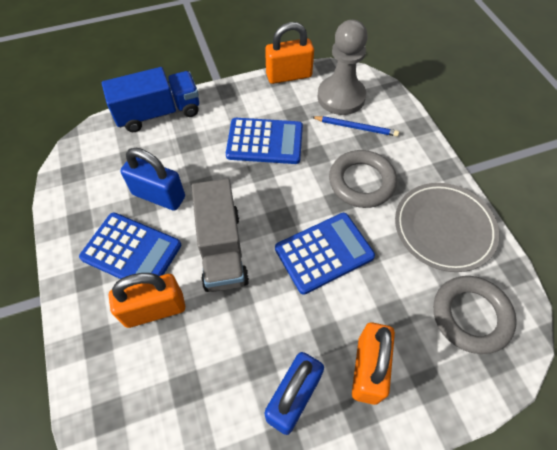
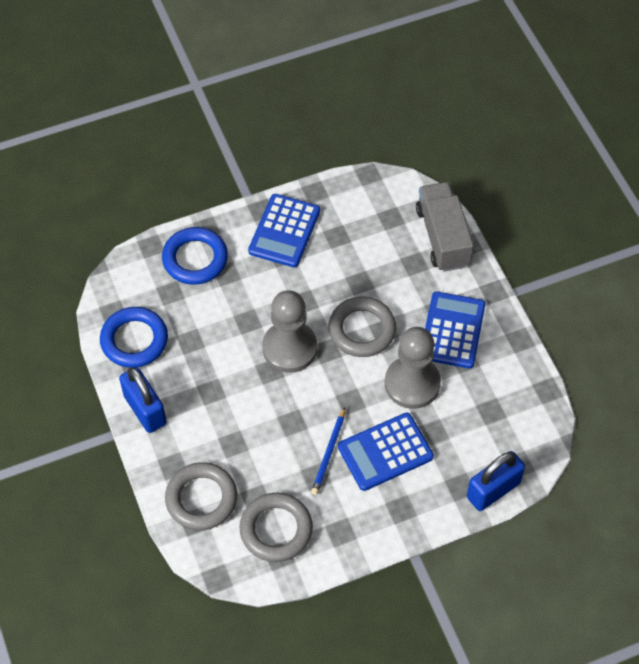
blue ring: 0 -> 2
blue truck: 1 -> 0
grey pawn: 1 -> 2
grey plate: 1 -> 0
grey ring: 2 -> 3
orange padlock: 3 -> 0

